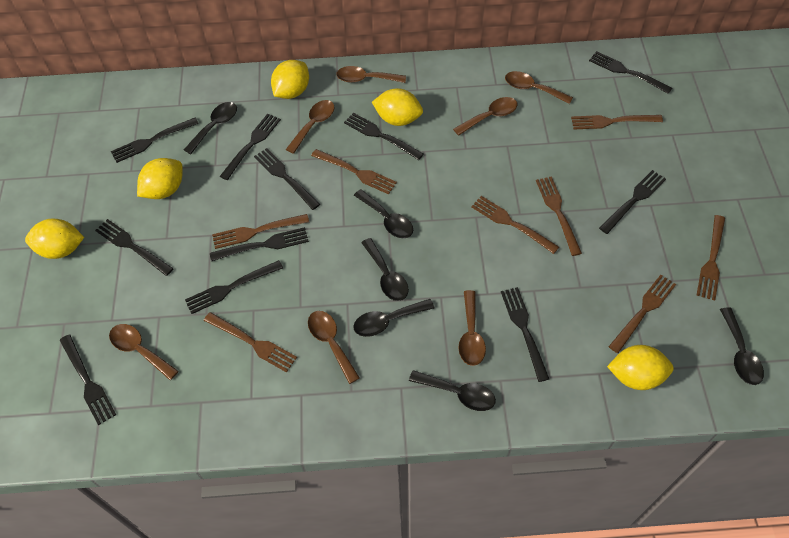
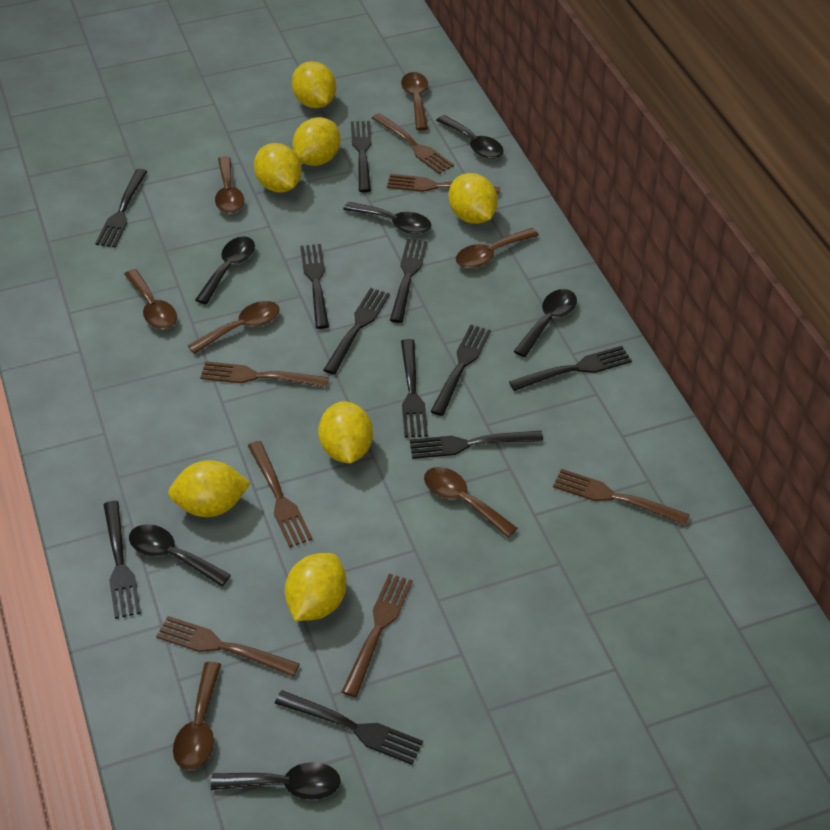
brown fork: 8 -> 7
yellow lemon: 5 -> 7

